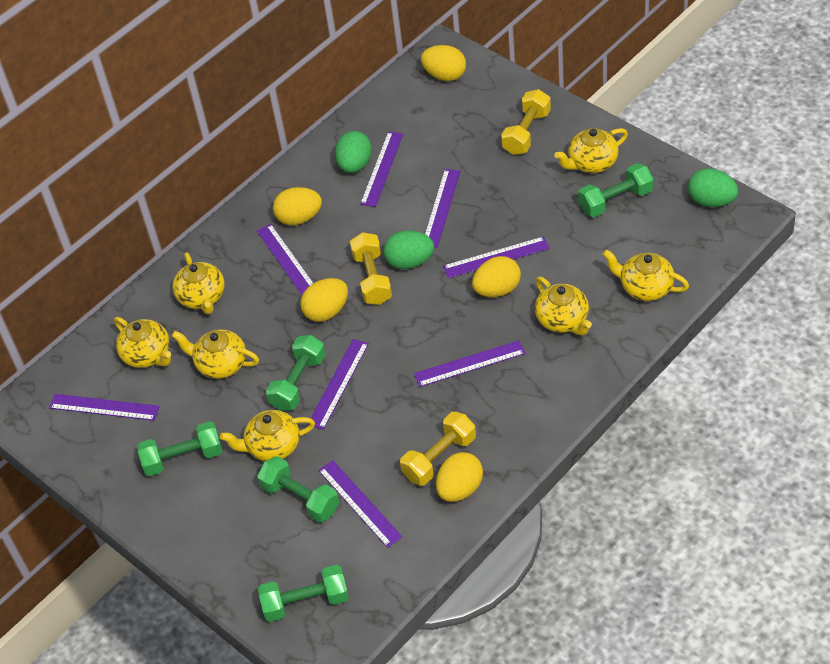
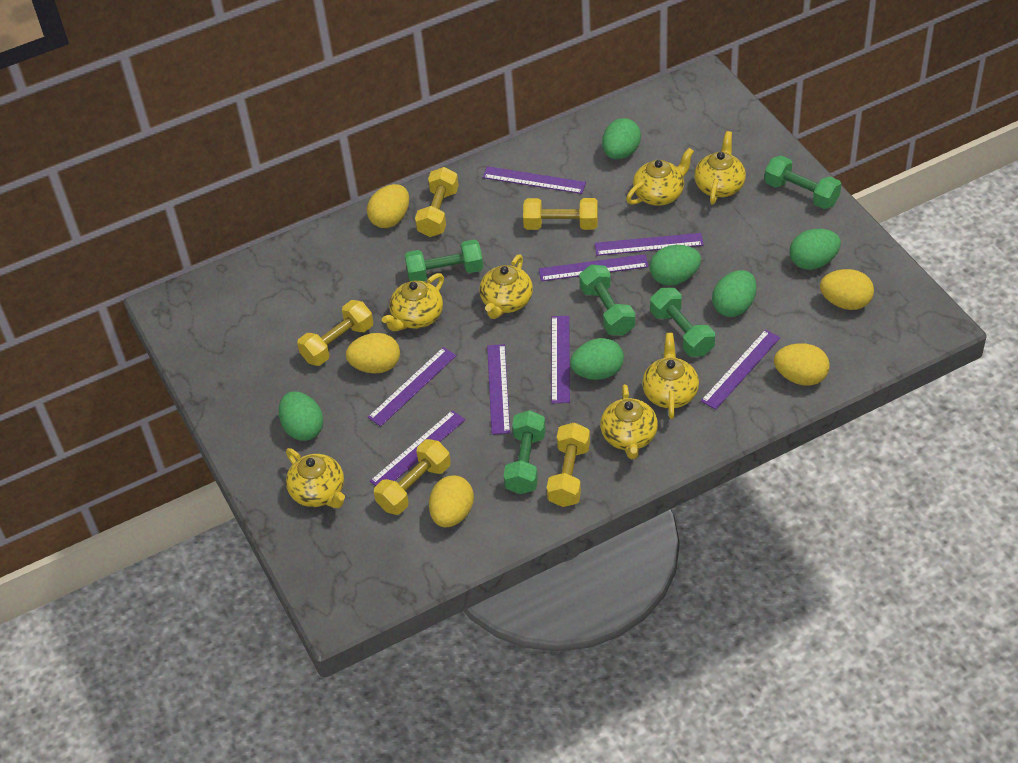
green egg: 3 -> 6
yellow dumbbell: 3 -> 5

